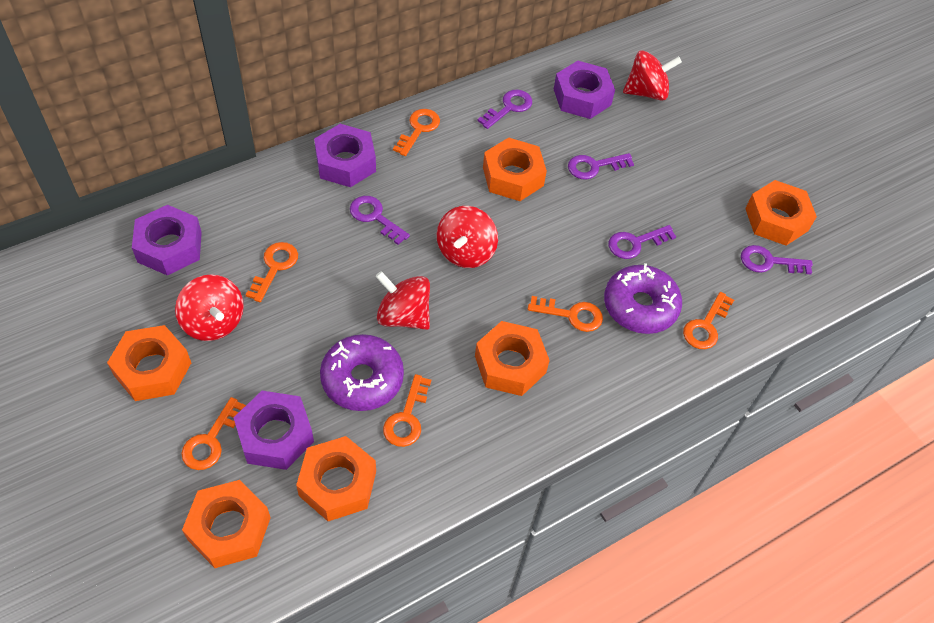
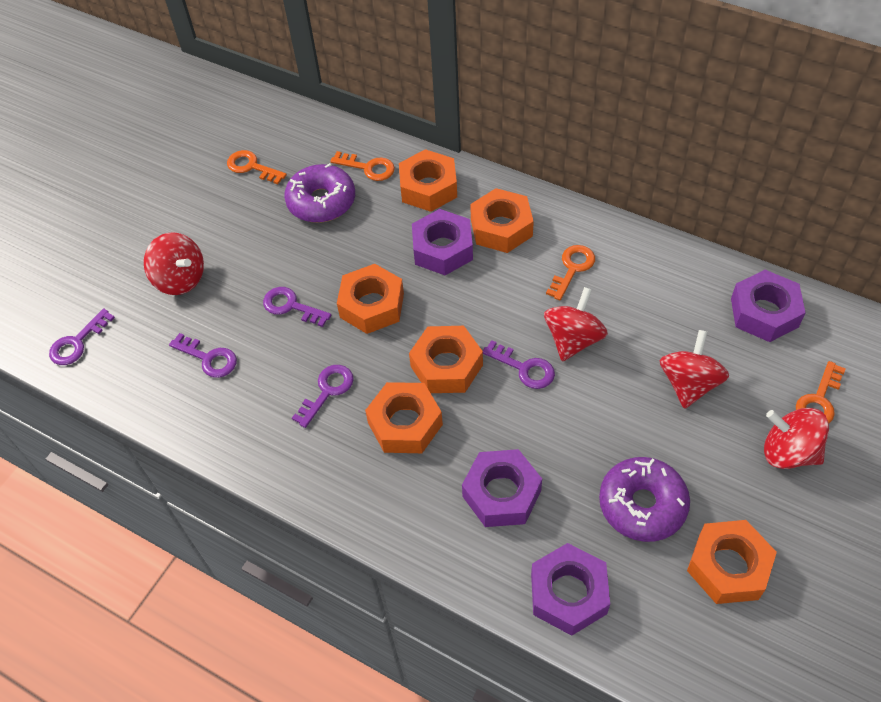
orange key: 6 -> 4

